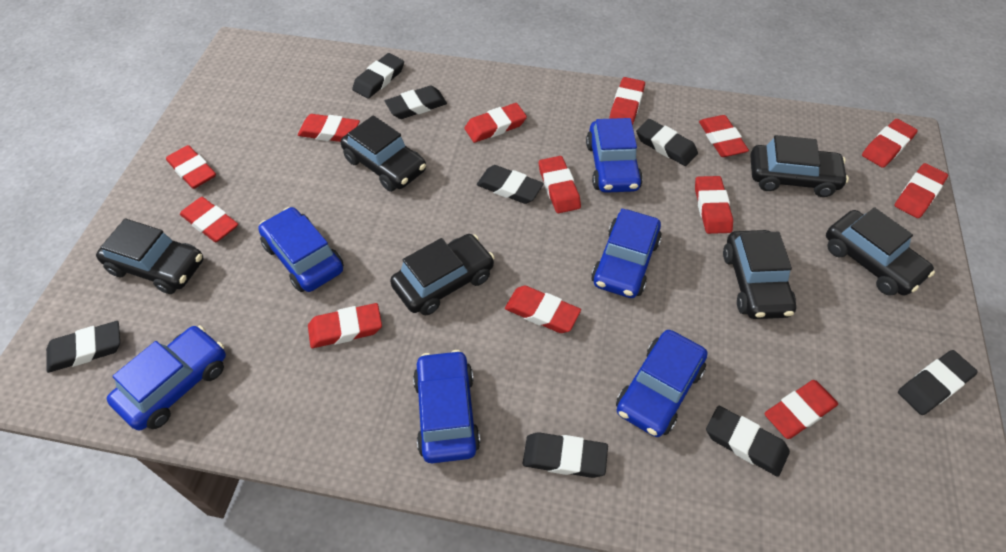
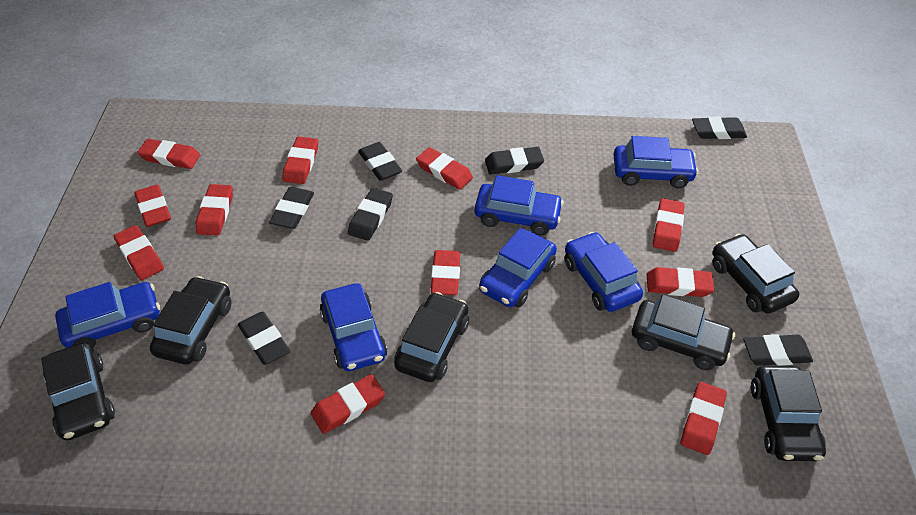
black eraser: 8 -> 7
red eraser: 13 -> 11

